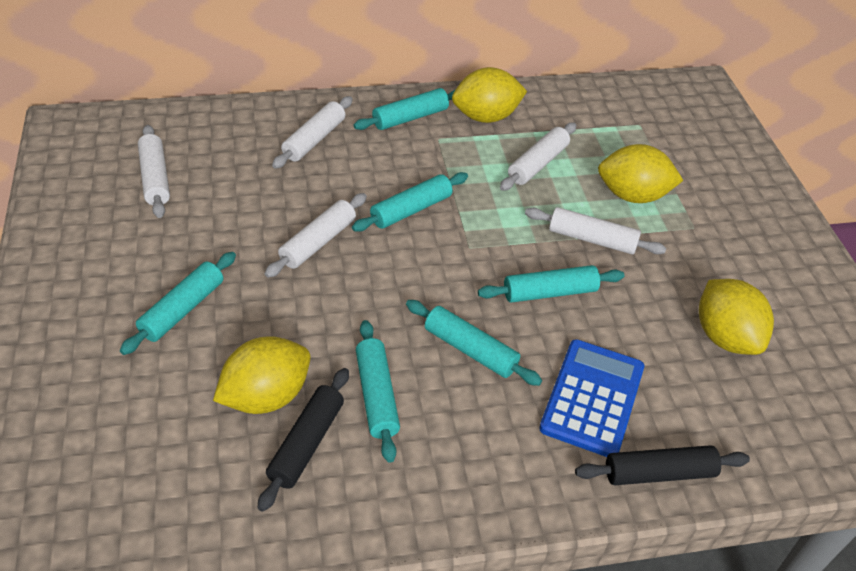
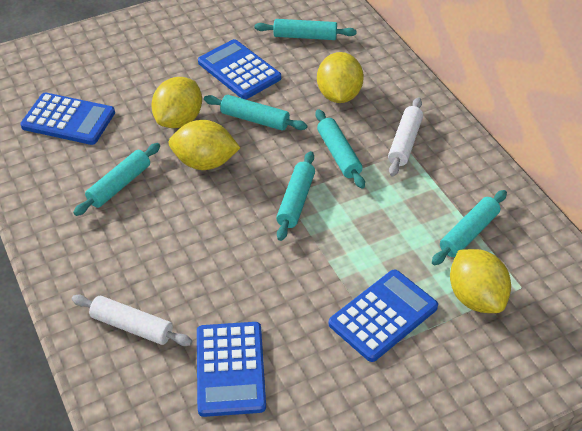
black rolling pin: 2 -> 0
blue calculator: 1 -> 4
white rolling pin: 5 -> 2

